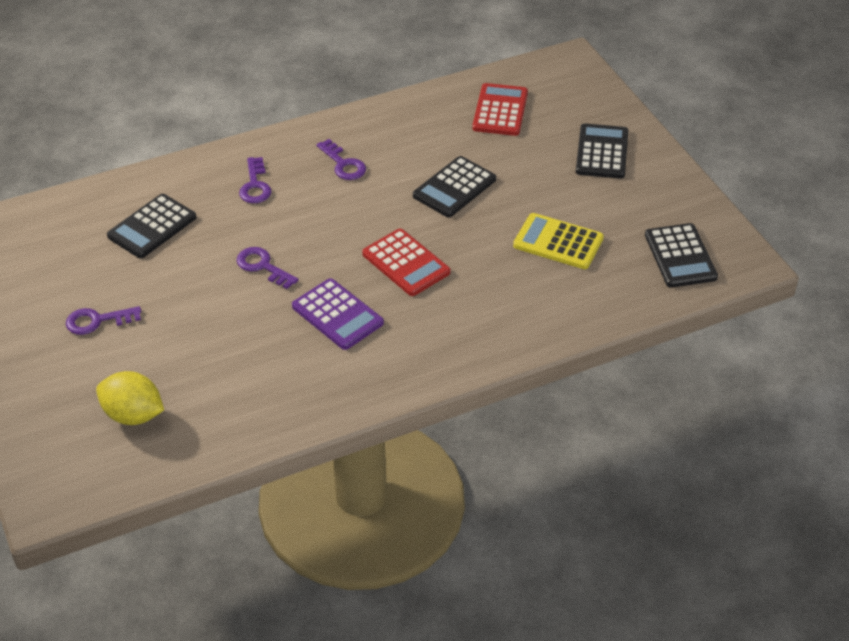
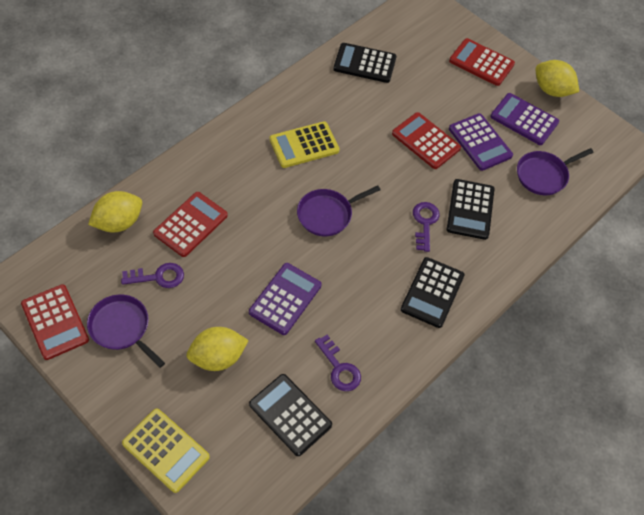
purple calculator: 1 -> 3
purple key: 4 -> 3
purple pan: 0 -> 3
red calculator: 2 -> 4
yellow calculator: 1 -> 2
yellow lemon: 1 -> 3

